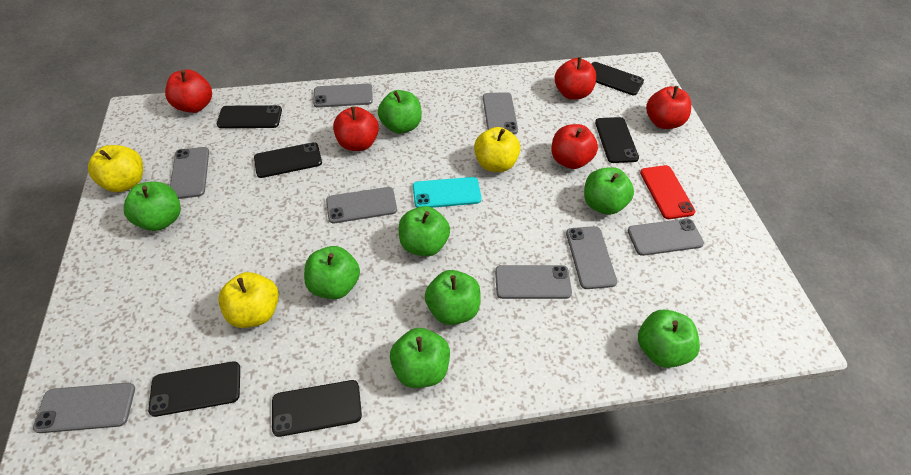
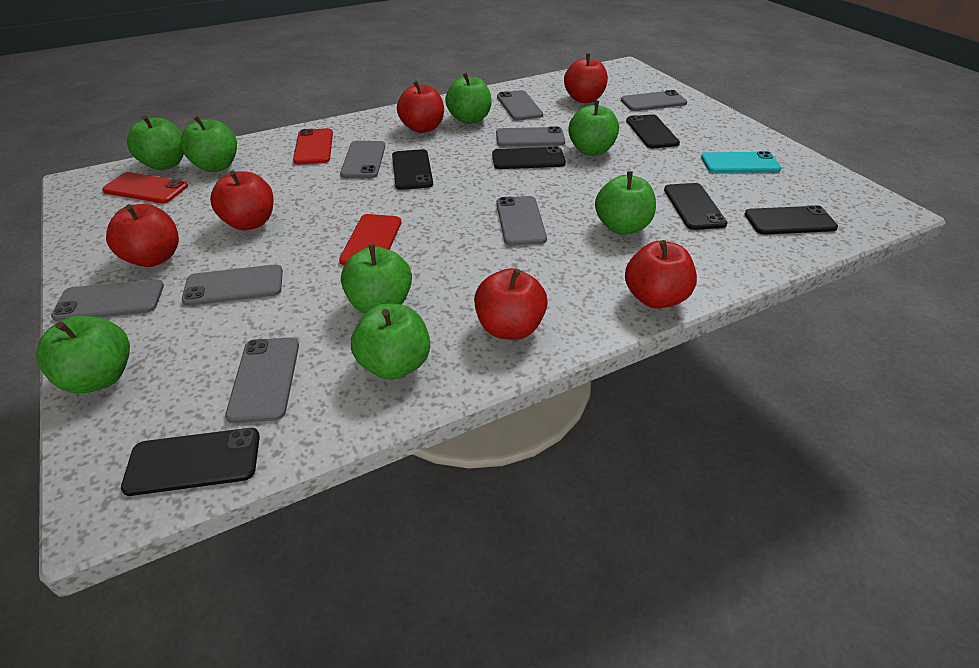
red apple: 5 -> 6
red phone: 1 -> 3
yellow apple: 3 -> 0

